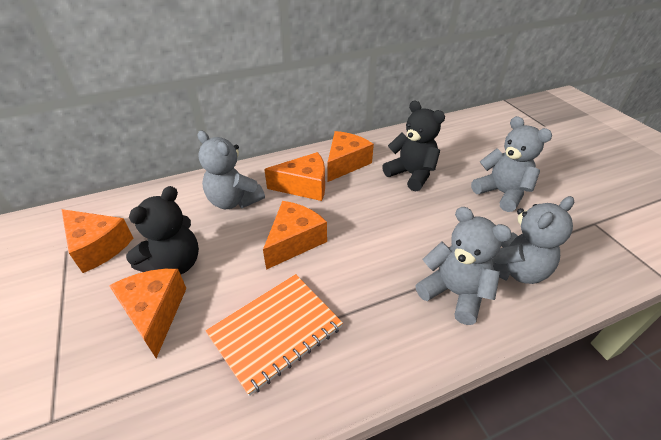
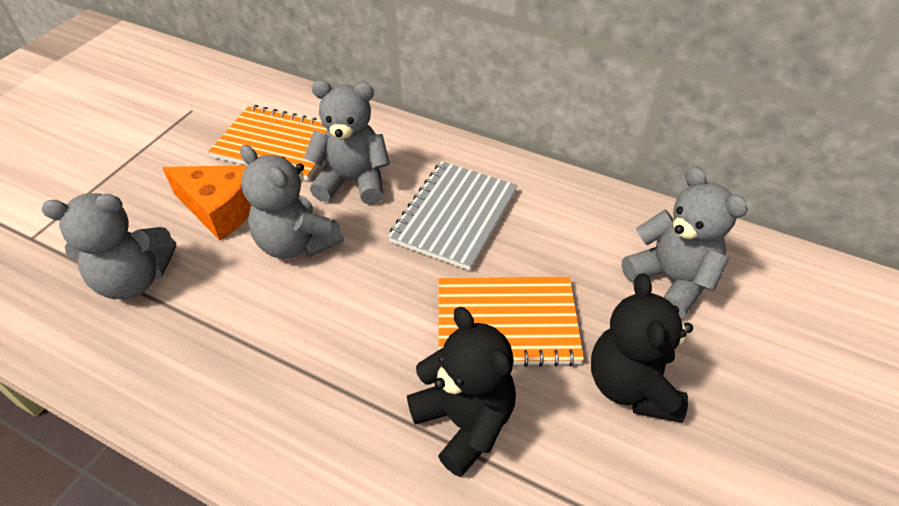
grey notebook: 0 -> 1
orange cheese: 5 -> 1
orange notebook: 1 -> 2

